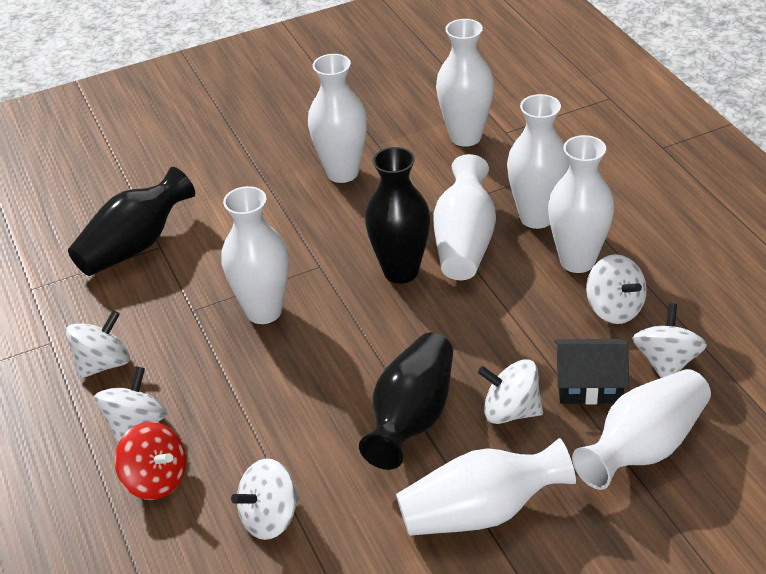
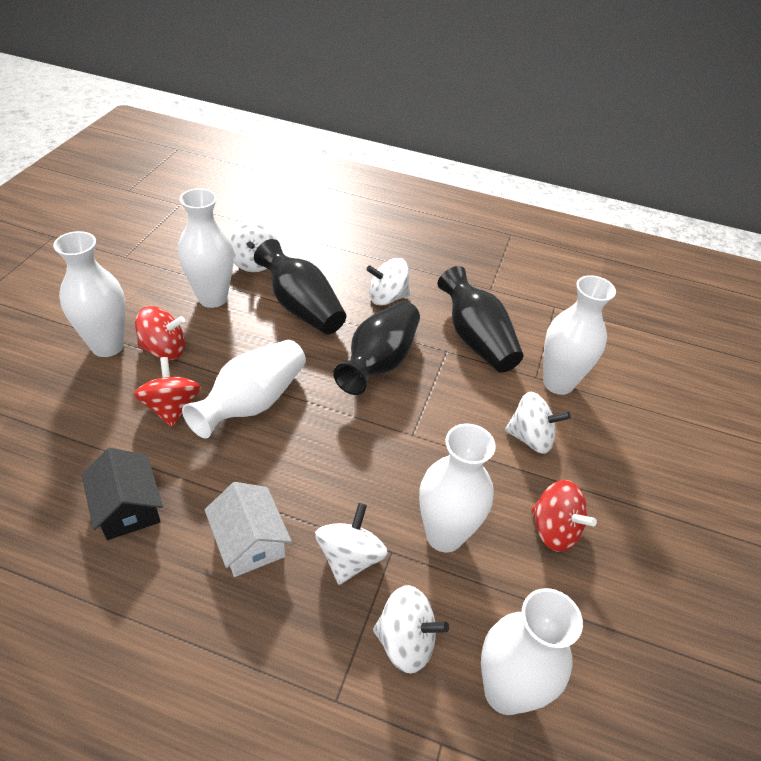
red spinning top: 1 -> 3
white house: 0 -> 1
white spinning top: 6 -> 5
white vase: 8 -> 6

